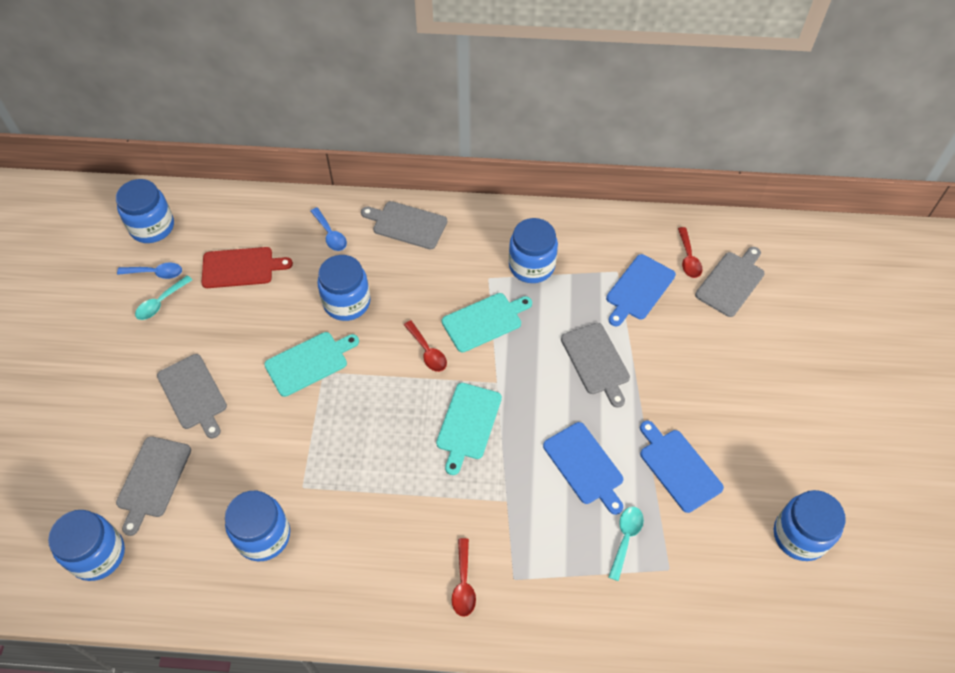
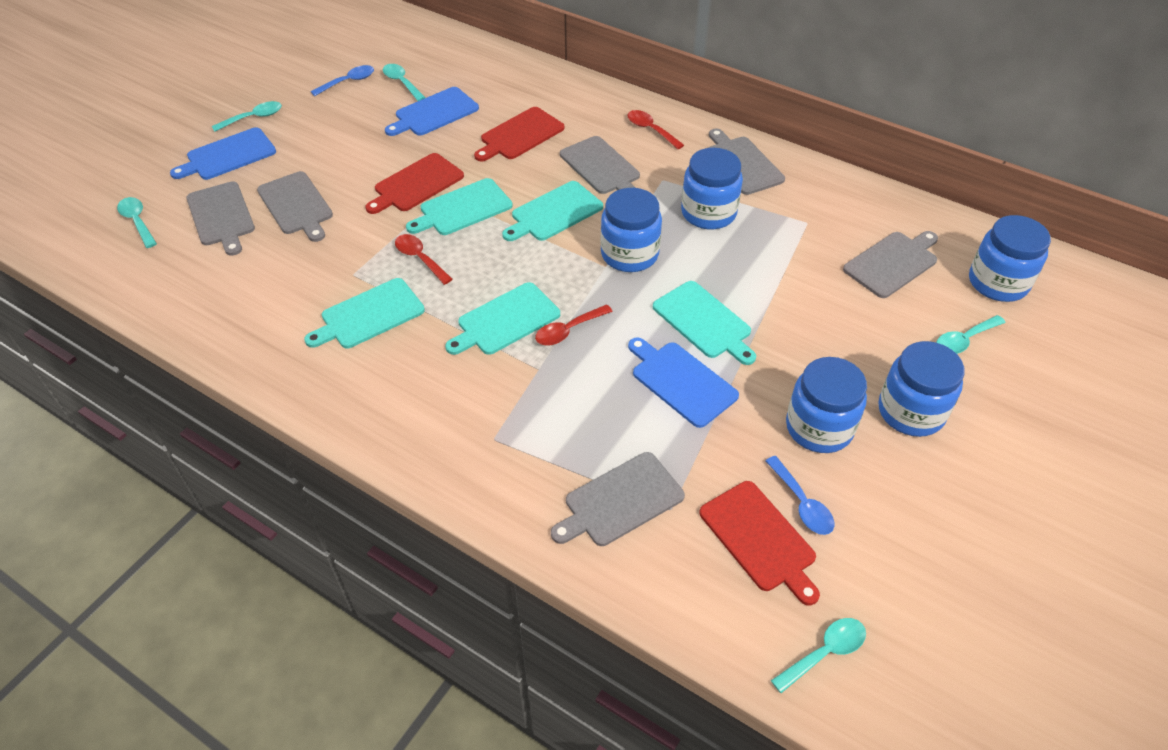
blue jar: 6 -> 5
grey cutting board: 5 -> 6
red cutting board: 1 -> 3
turquoise cutting board: 3 -> 5
turquoise spoon: 2 -> 5

